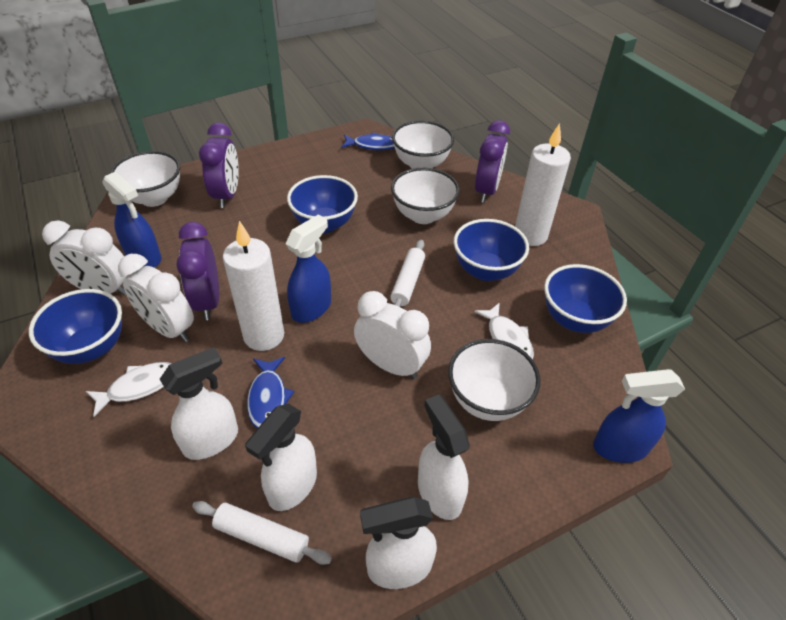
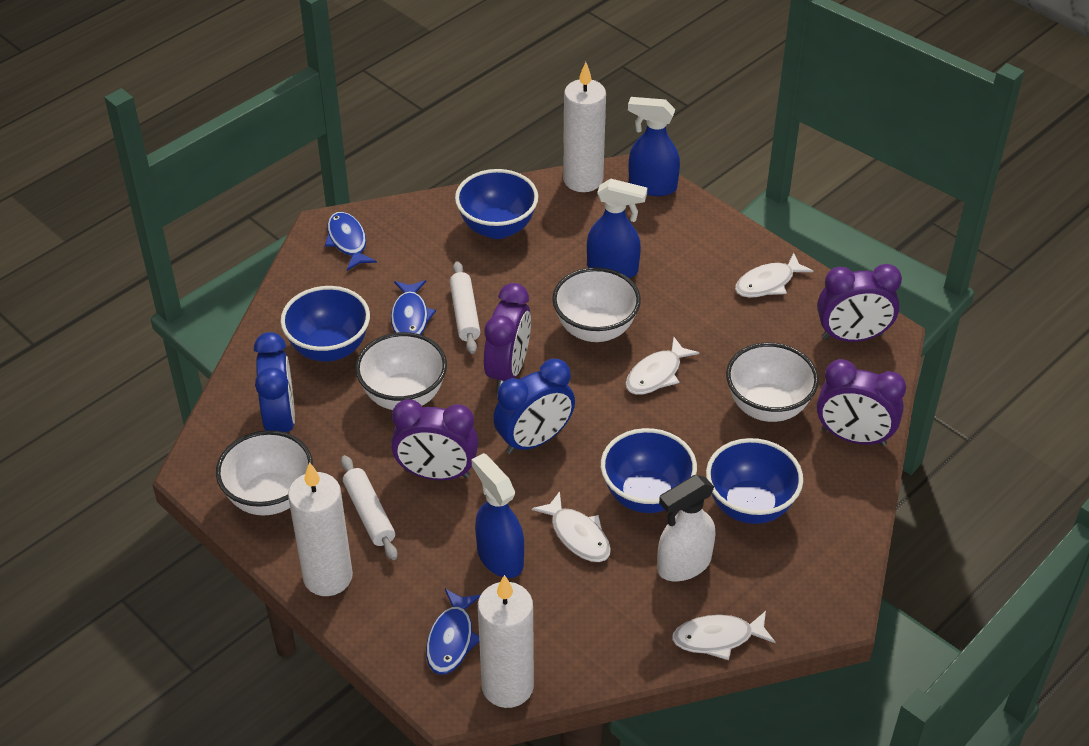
blue clock: 0 -> 2
blue fish: 2 -> 3
purple clock: 3 -> 4
white candle: 2 -> 3
white clock: 3 -> 0
white fish: 2 -> 4
white spray bottle: 4 -> 1

